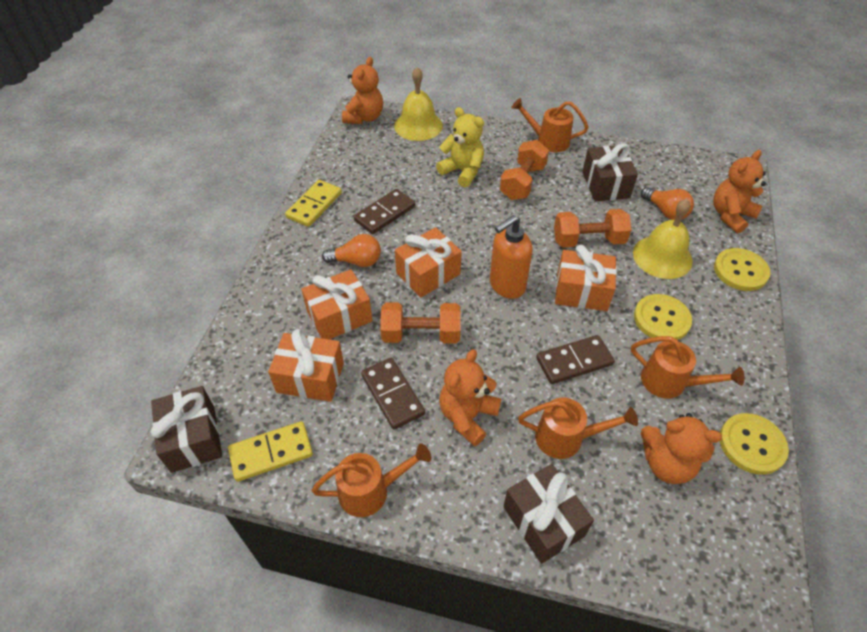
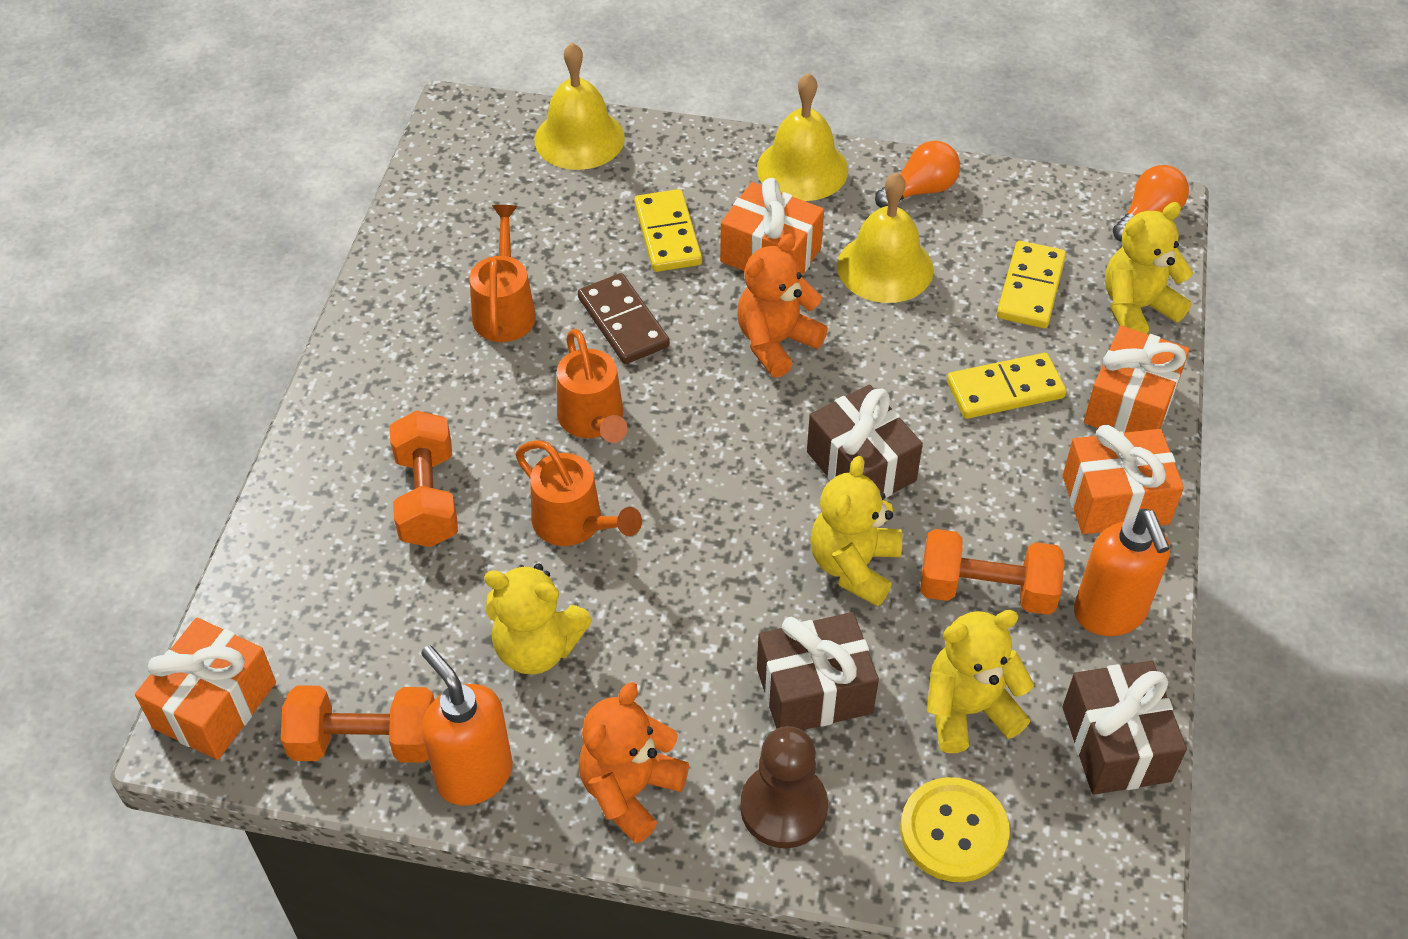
brown domino: 3 -> 1
brown pawn: 0 -> 1
orange soap dispenser: 1 -> 2
orange teddy bear: 4 -> 2
orange watering can: 4 -> 3
yellow bell: 2 -> 3
yellow button: 3 -> 1
yellow domino: 2 -> 3
yellow teddy bear: 1 -> 4

